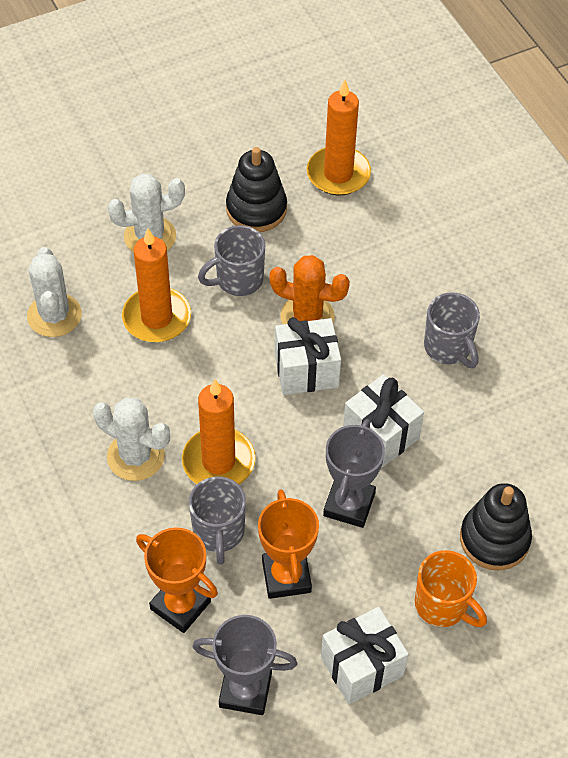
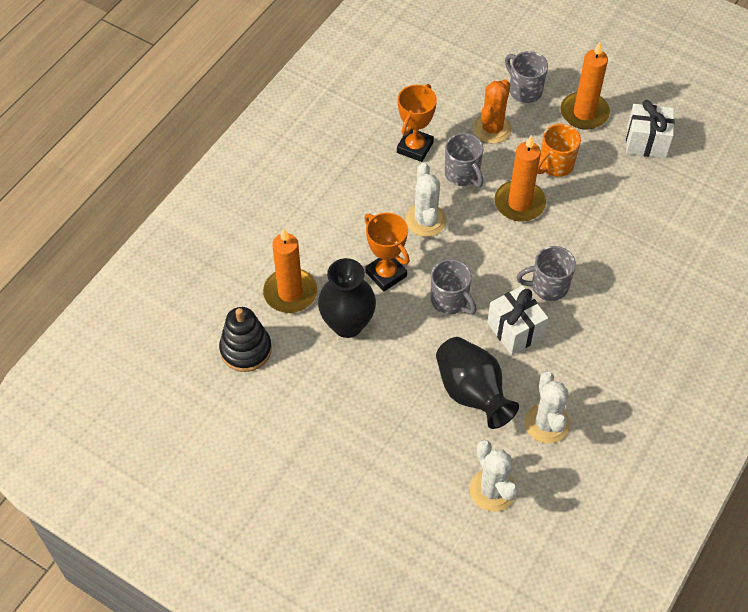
black stacking toy: 2 -> 1
black vase: 0 -> 2
grey mug: 3 -> 4
grey trophy: 2 -> 0
white gift: 3 -> 2

